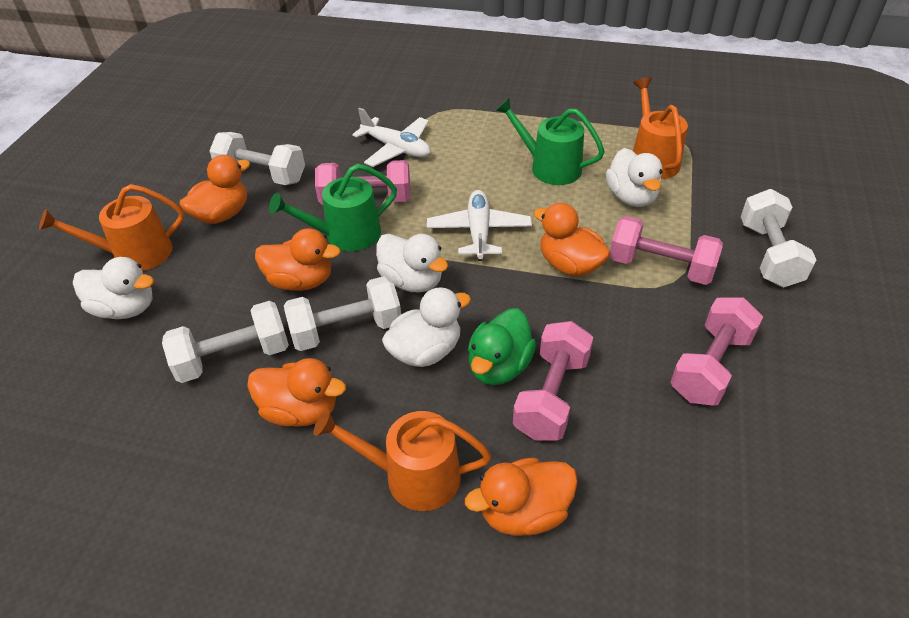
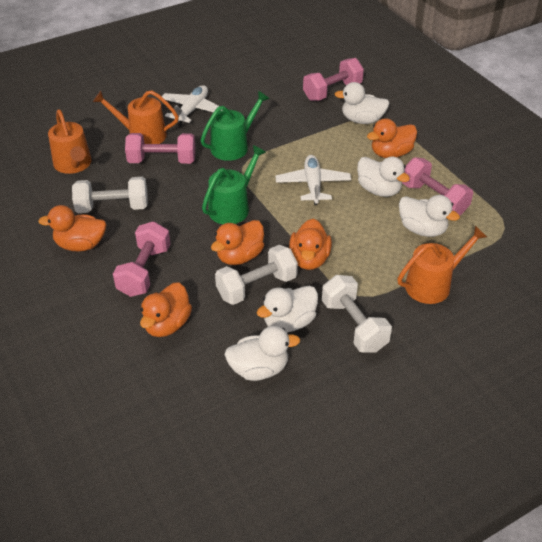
green duck: 1 -> 0
white duck: 4 -> 5
white dumbbell: 4 -> 3

